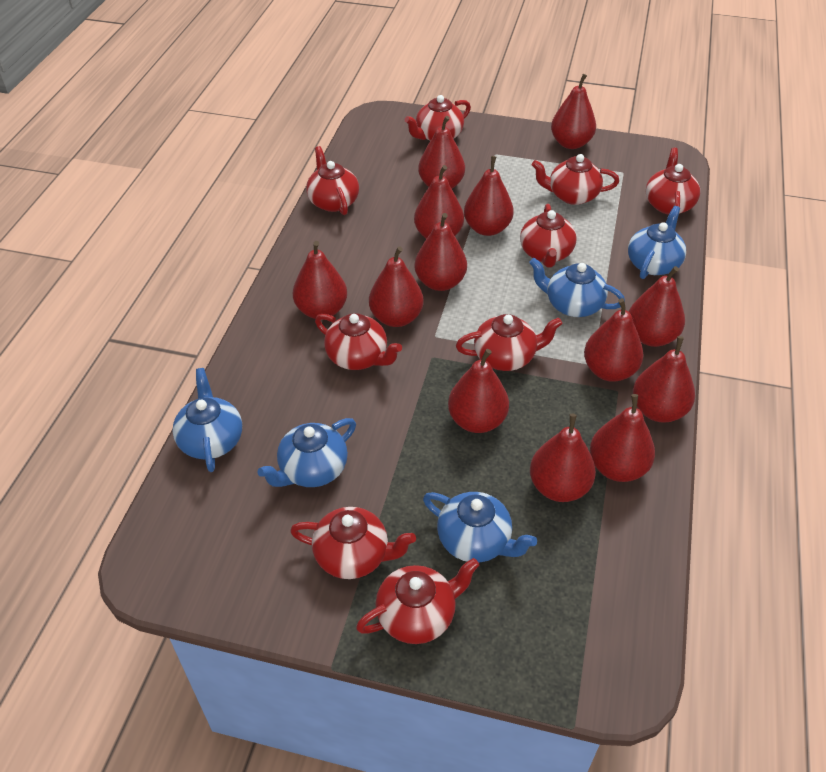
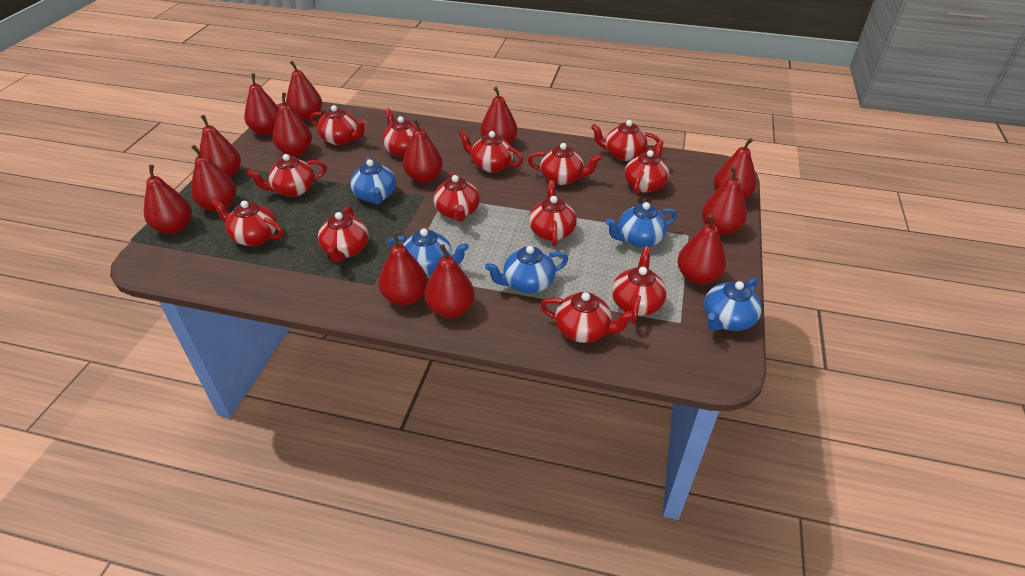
red teapot: 9 -> 13

